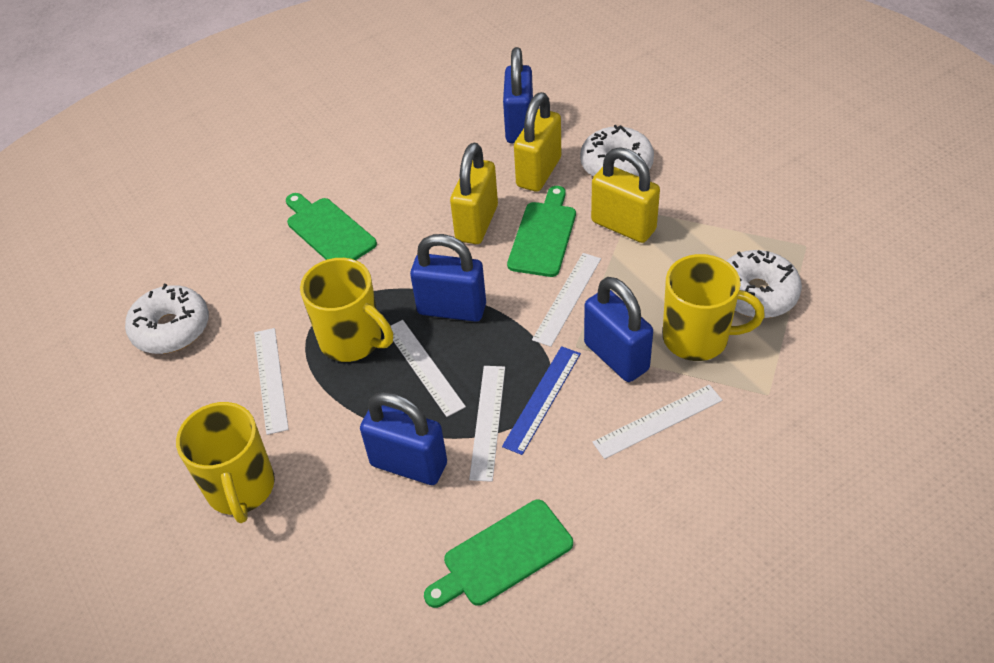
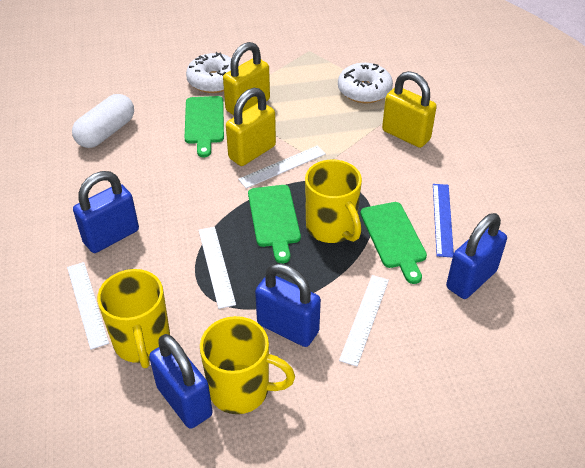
white capsule: 0 -> 1
white donut: 3 -> 2
white ruler: 5 -> 4

